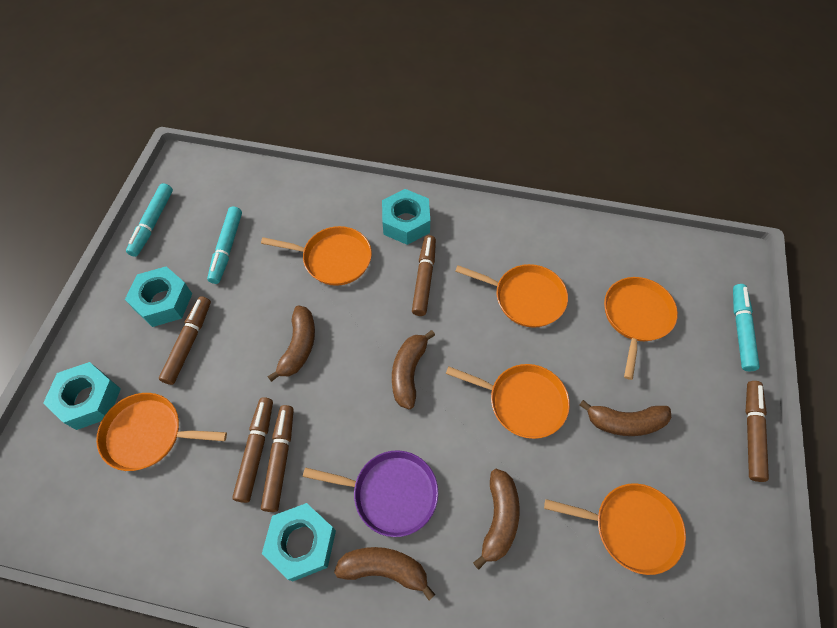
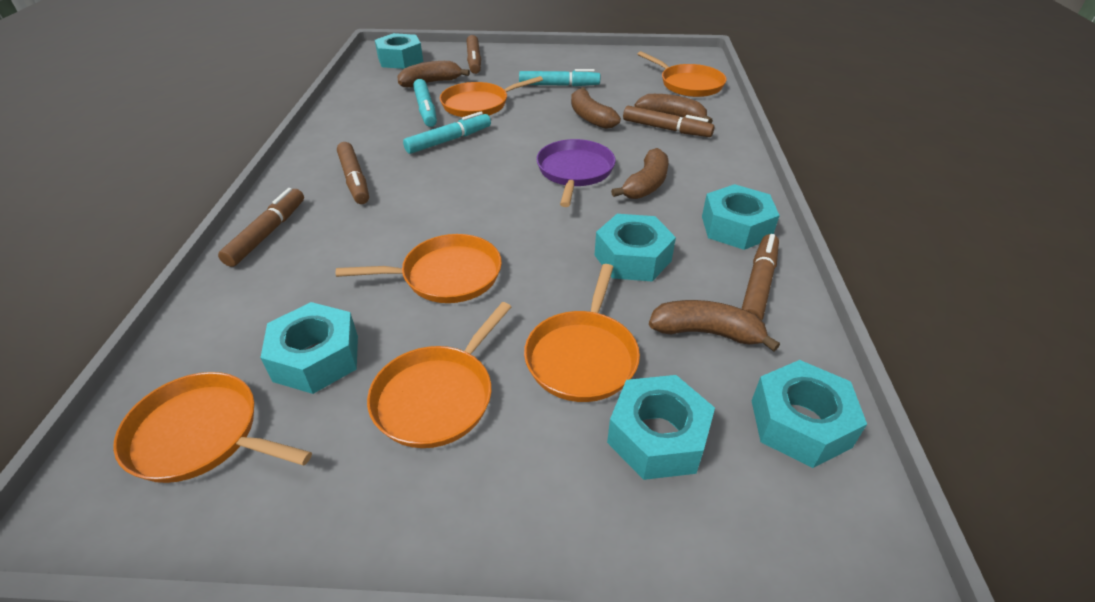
turquoise nut: 4 -> 6

